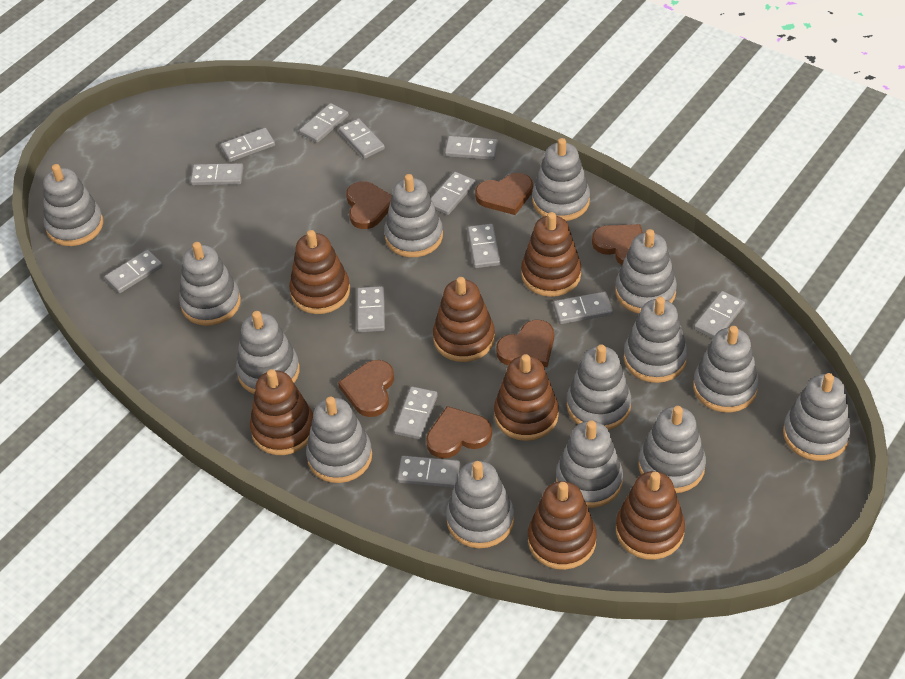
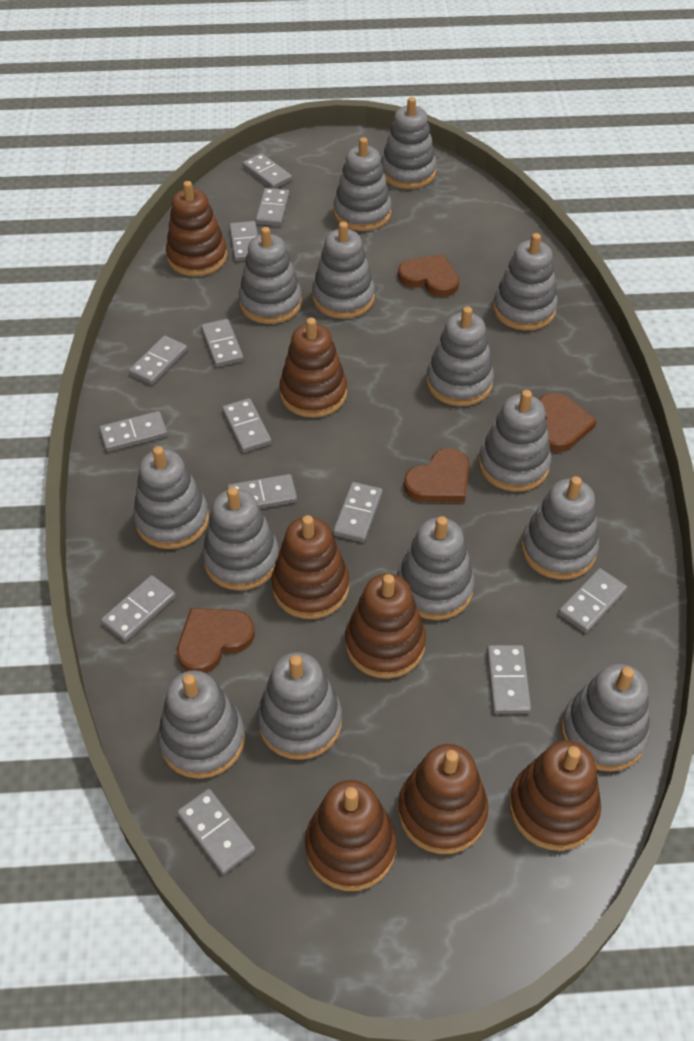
brown heart: 6 -> 4

